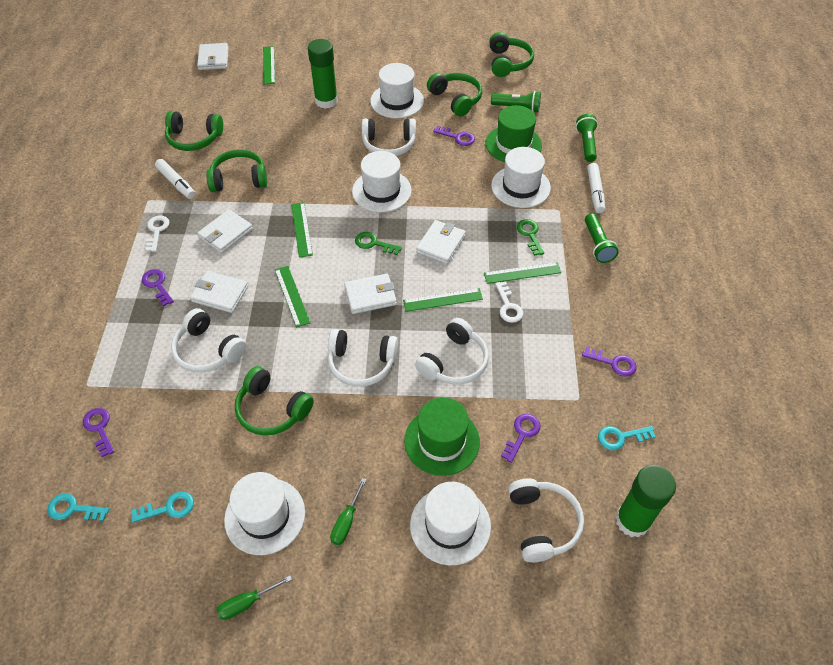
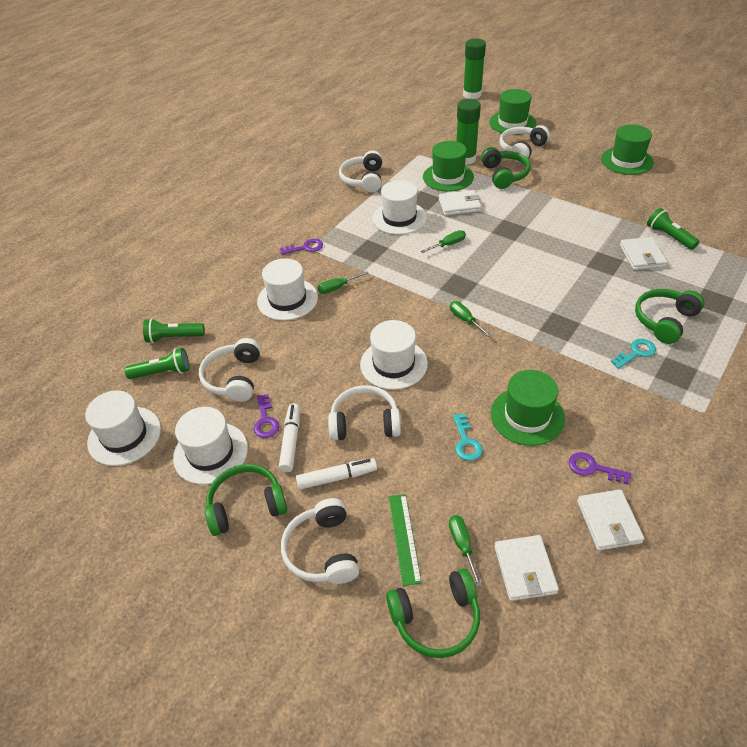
green hat: 2 -> 4
green headphones: 5 -> 4
green key: 2 -> 0
green ruler: 5 -> 1
green screwdriver: 2 -> 4
purple key: 5 -> 3
turquoise key: 3 -> 2
white key: 2 -> 0
white wallet: 5 -> 4

